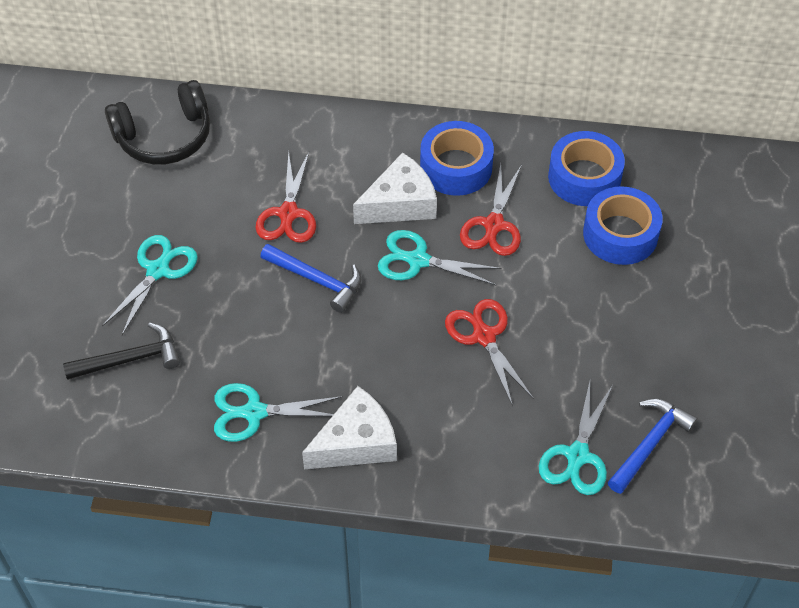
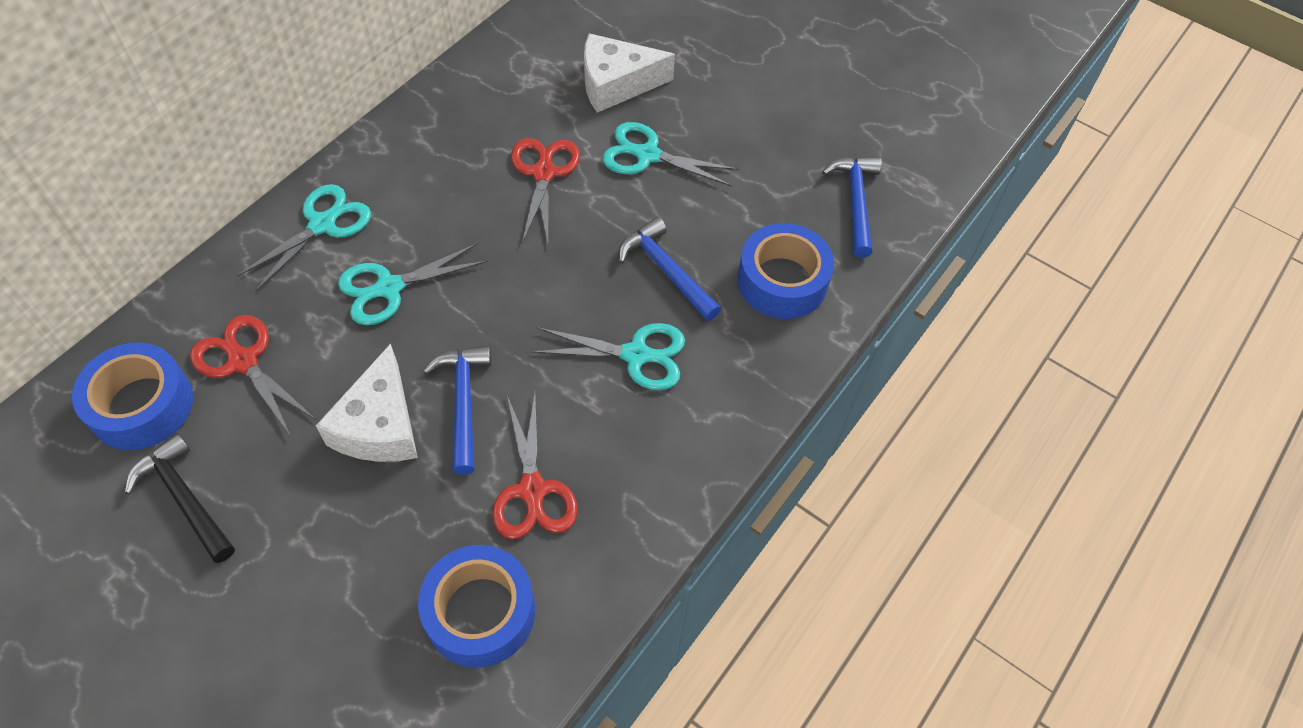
black headphones: 1 -> 0
blue hammer: 2 -> 3

